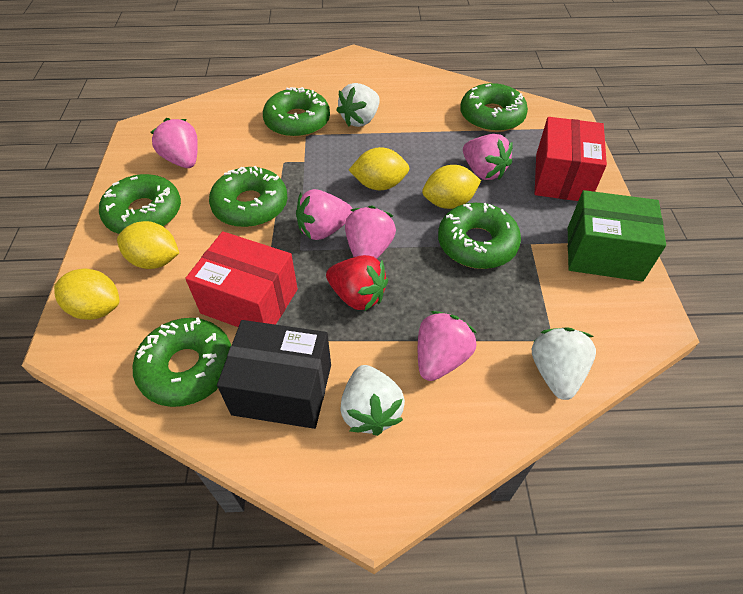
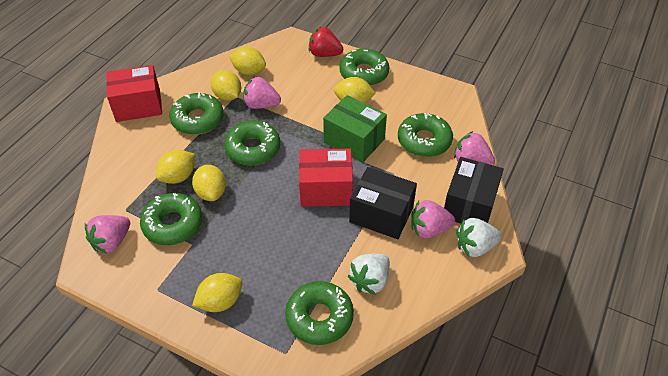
black box: 1 -> 2
pink strawberry: 5 -> 4
white strawberry: 3 -> 2
yellow lemon: 4 -> 6

